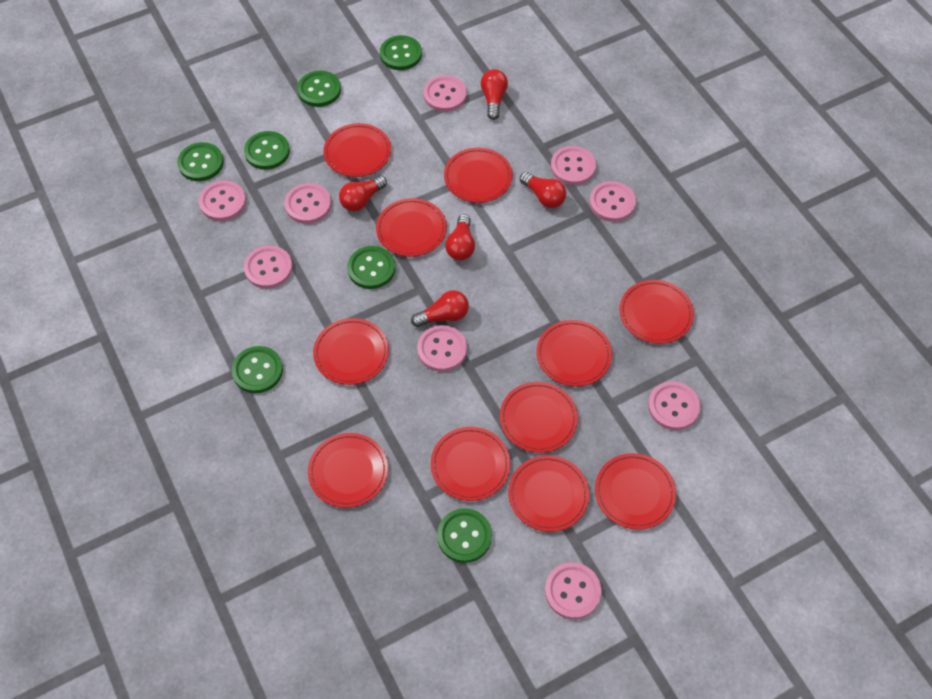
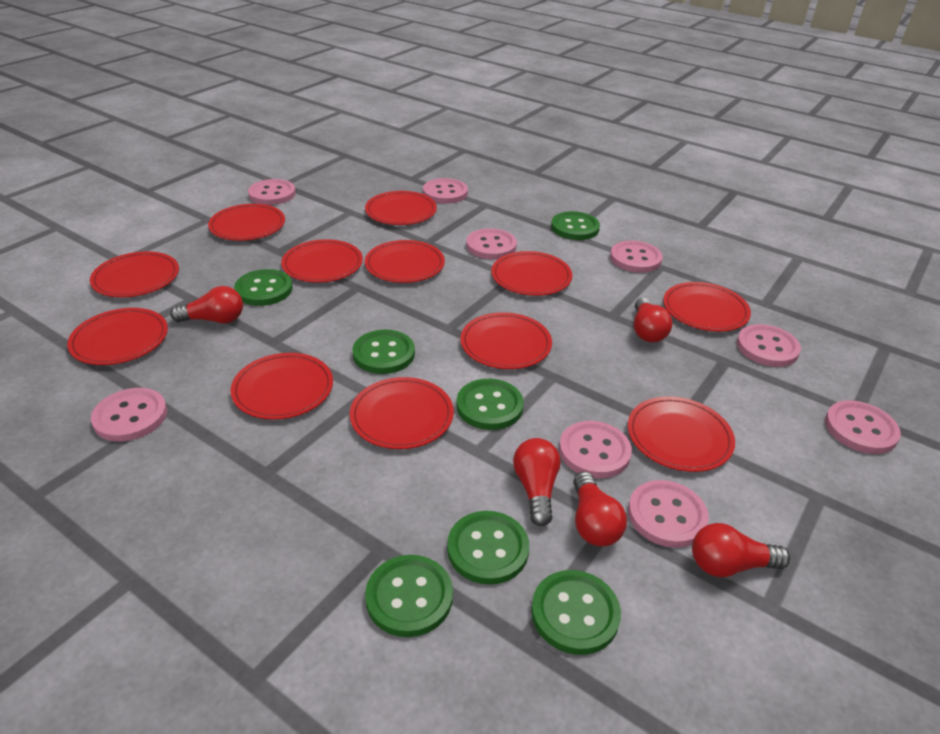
red plate: 11 -> 12

